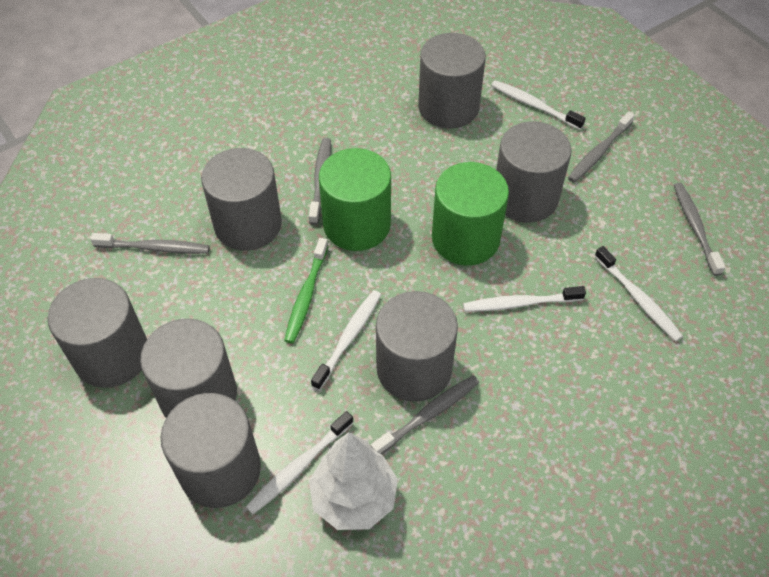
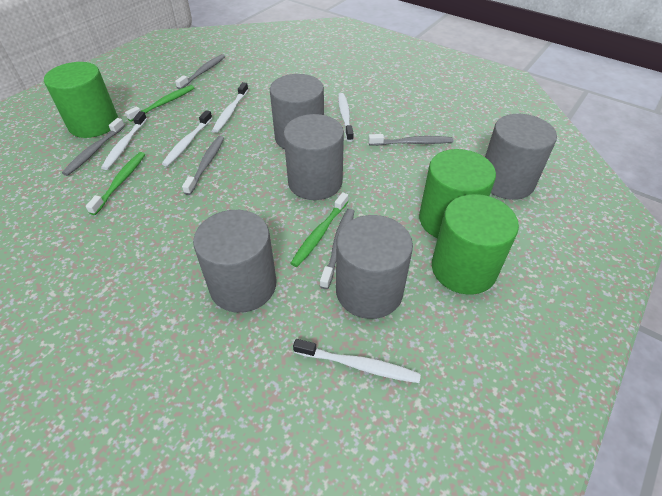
green cylinder: 2 -> 3
green toothbrush: 1 -> 3
grey cylinder: 7 -> 5
white tree: 1 -> 0

